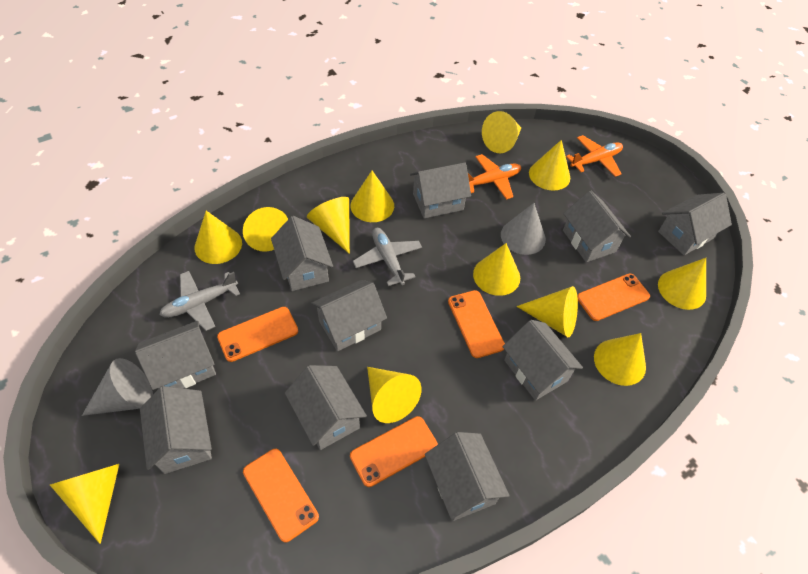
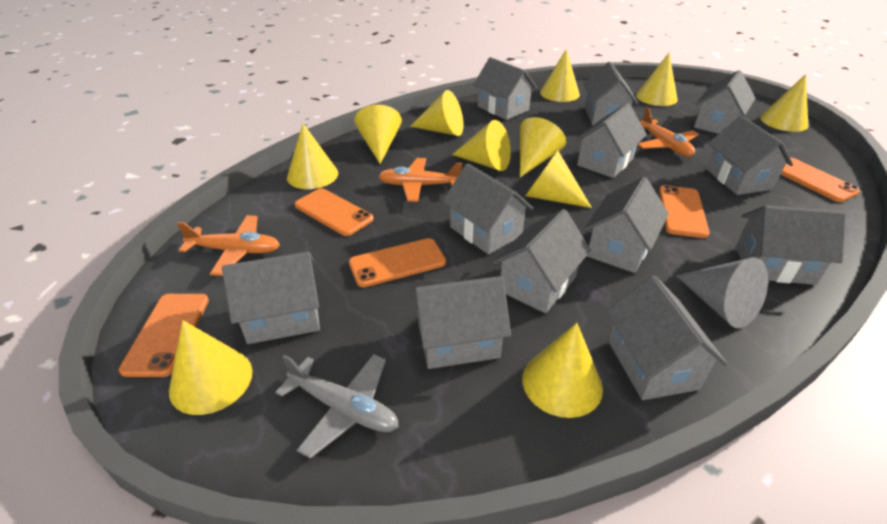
grey cone: 2 -> 1
grey house: 10 -> 12
grey plane: 2 -> 1
orange plane: 2 -> 3
yellow cone: 12 -> 11

